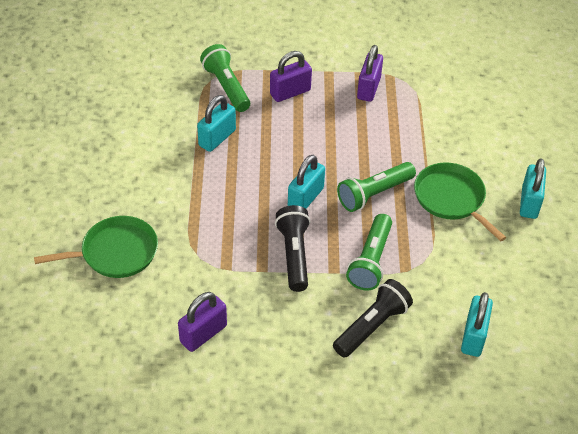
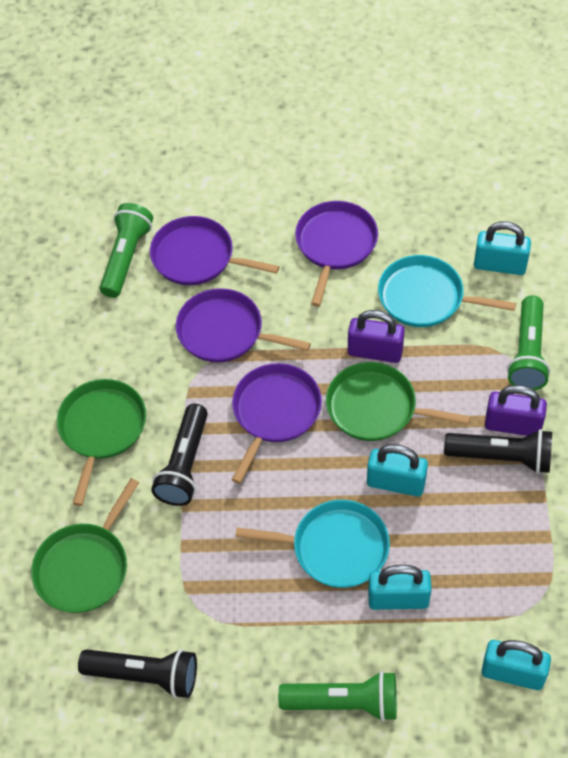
black flashlight: 2 -> 3
green pan: 2 -> 3
purple padlock: 3 -> 2
purple pan: 0 -> 4
turquoise pan: 0 -> 2

